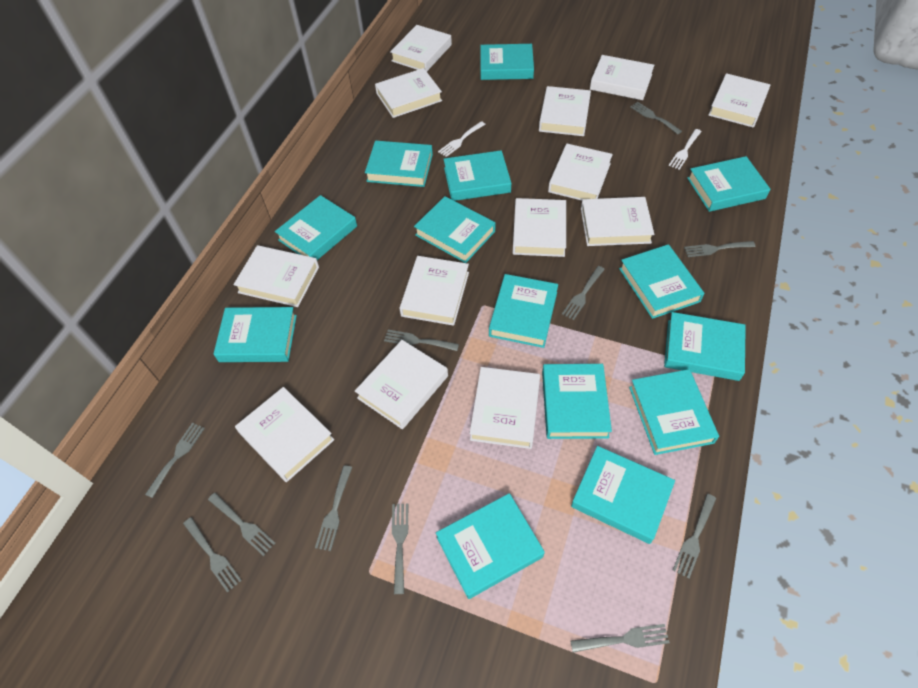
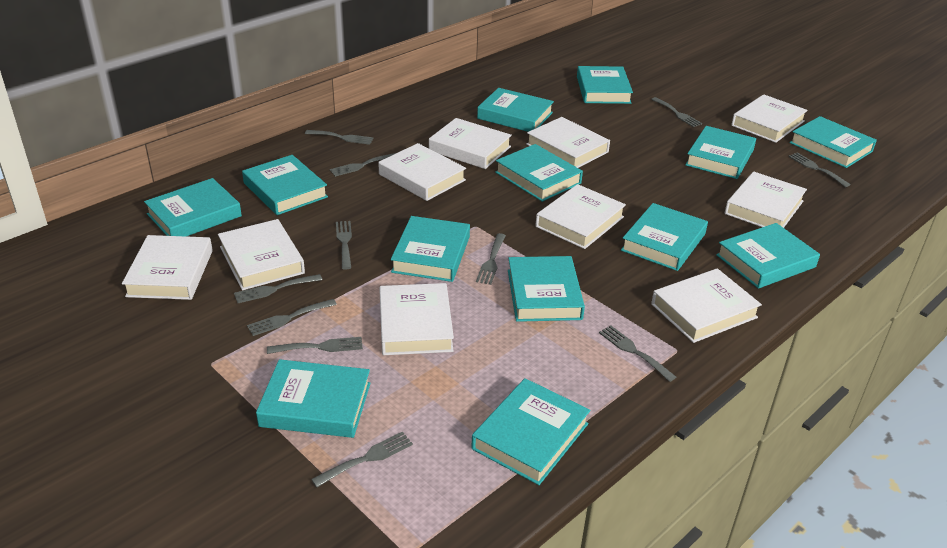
turquoise book: 14 -> 13
white book: 13 -> 10
white fork: 2 -> 0

